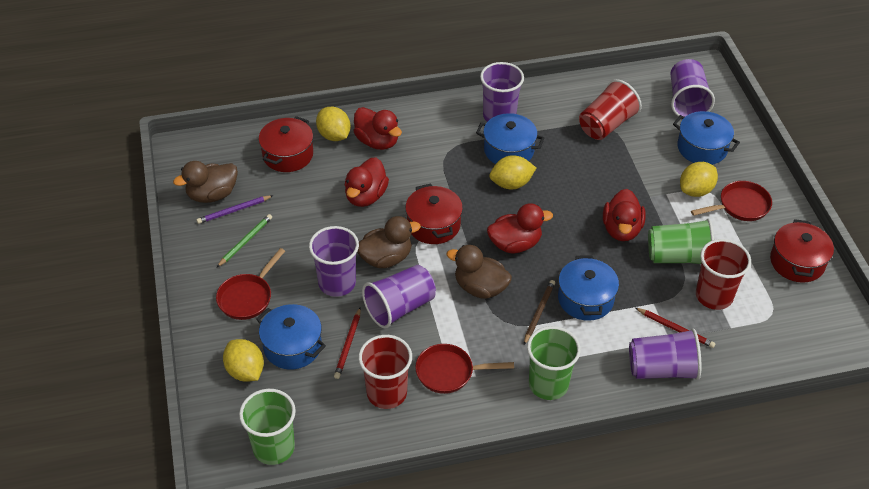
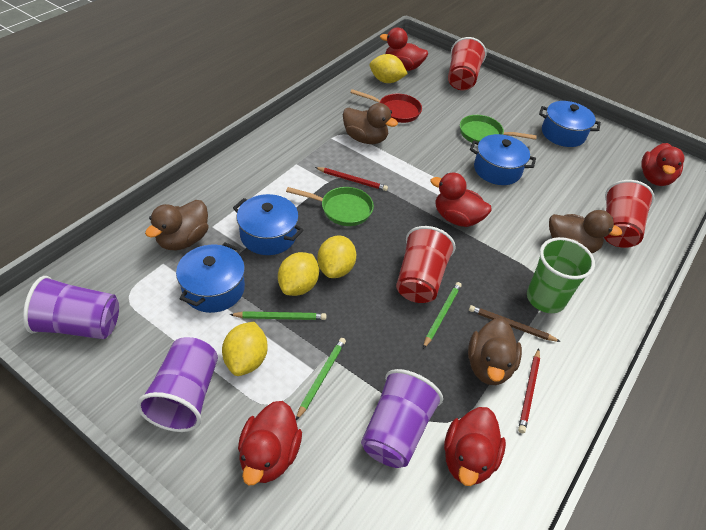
brown duck: 3 -> 4
green cup: 3 -> 1
green pan: 0 -> 2
green pencil: 1 -> 3
purple cup: 5 -> 3
purple pencil: 1 -> 0
red duck: 4 -> 5
red pan: 3 -> 1
red pot: 3 -> 0

